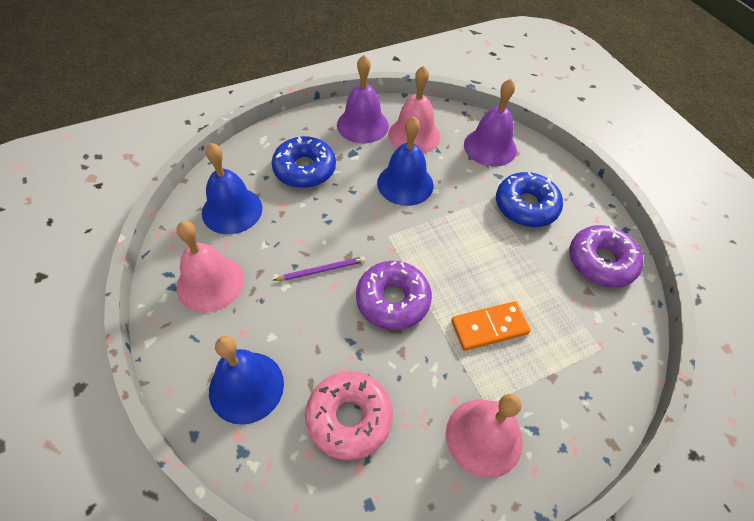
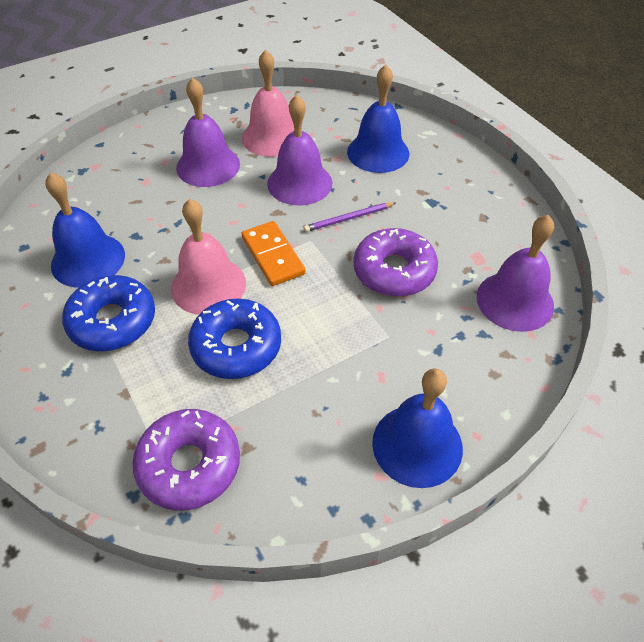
pink bell: 3 -> 2
pink donut: 1 -> 0
purple bell: 2 -> 3

